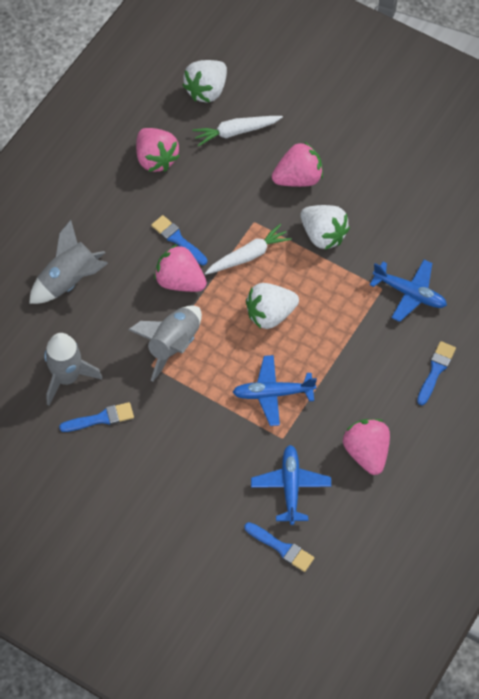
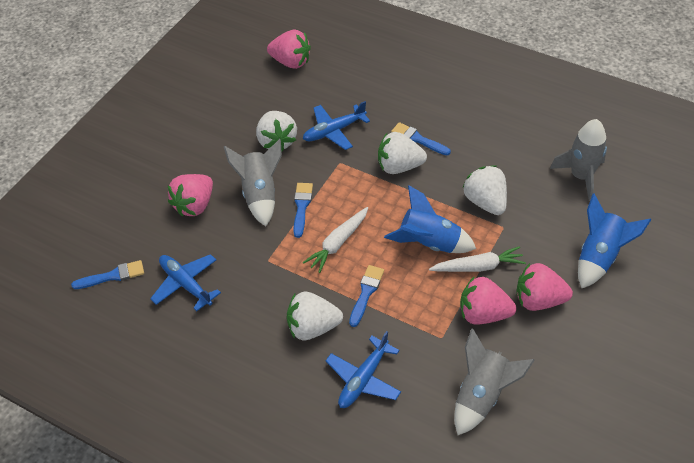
blue rocket: 0 -> 2
white strawberry: 3 -> 4

